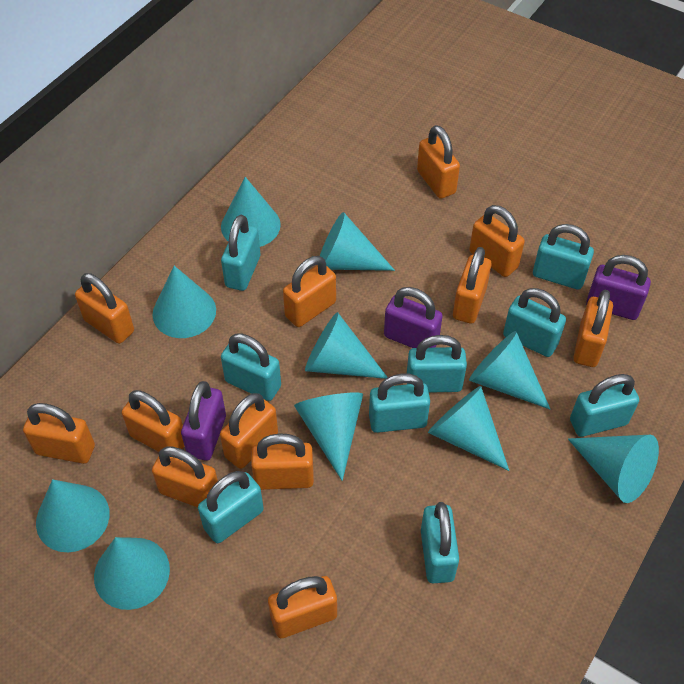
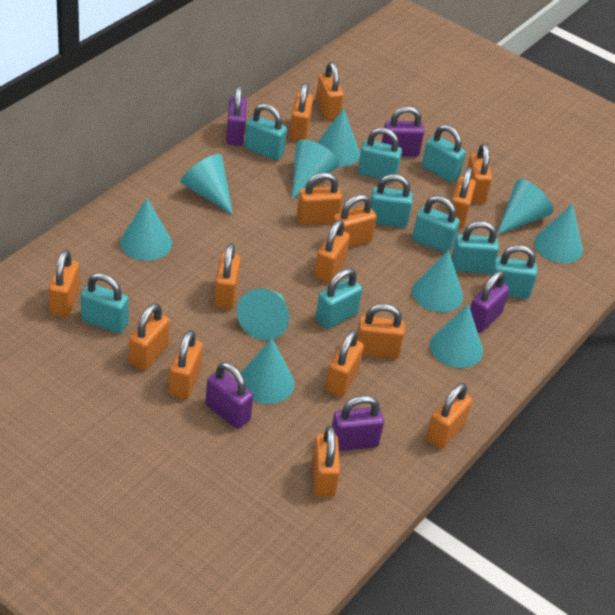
orange padlock: 12 -> 15
purple padlock: 3 -> 5

